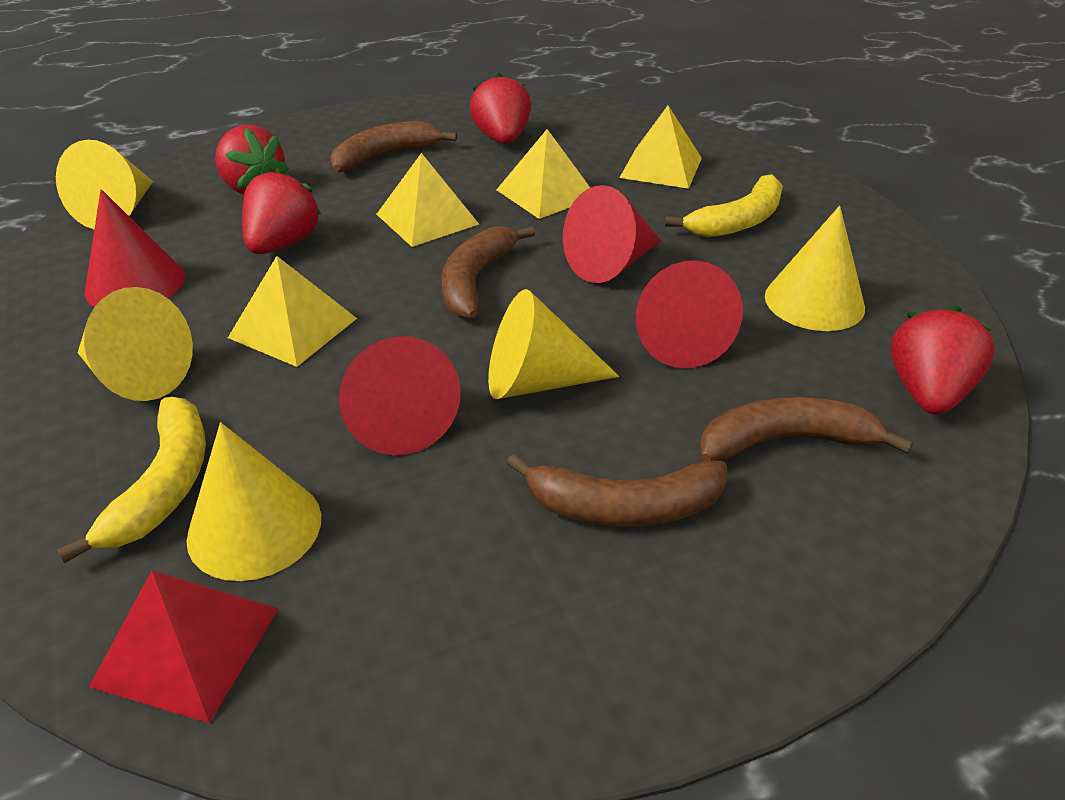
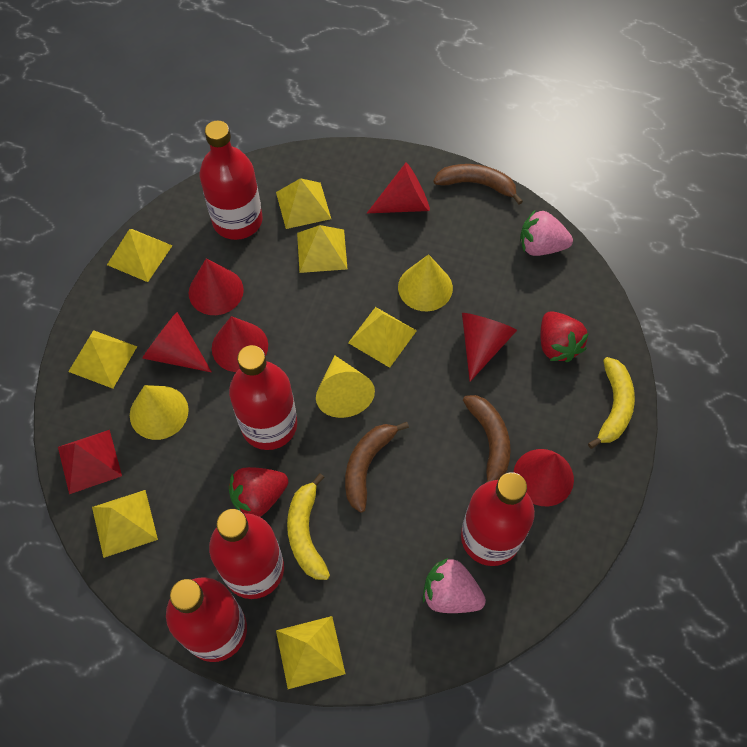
brown banana: 4 -> 3
pink strawberry: 0 -> 2
red bottle: 0 -> 5
red cone: 4 -> 6
red strawberry: 4 -> 2
yellow cone: 5 -> 3
yellow pyramid: 4 -> 7

